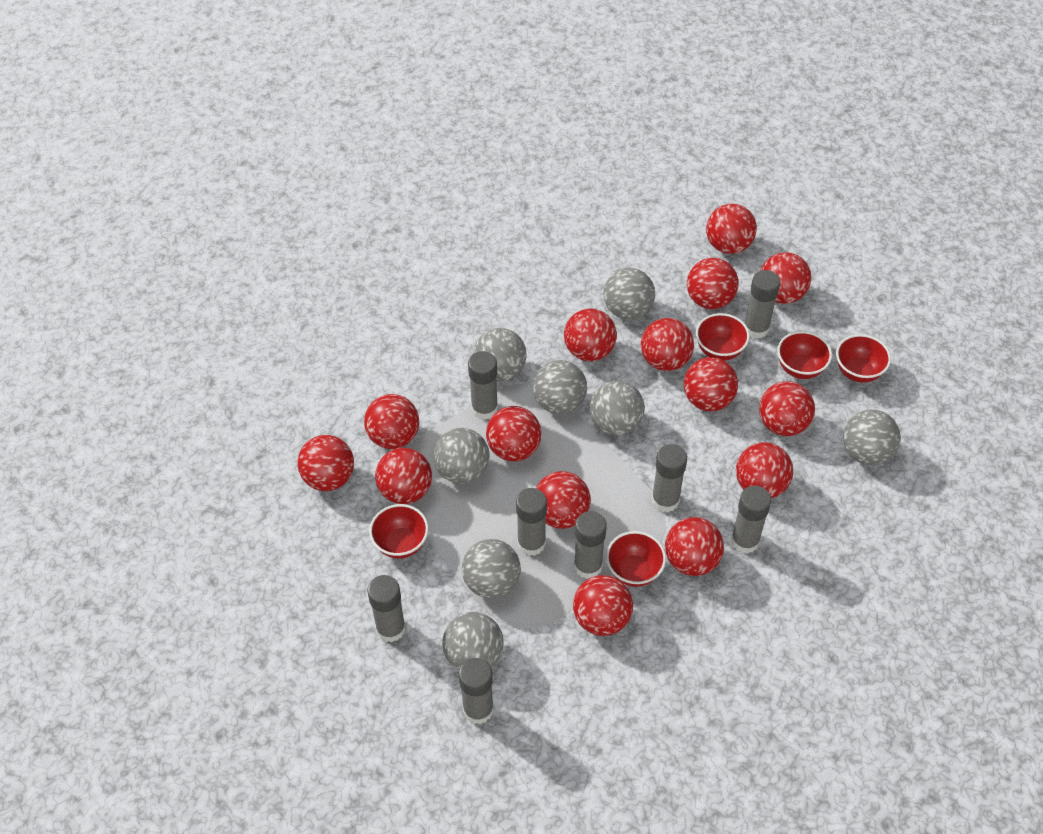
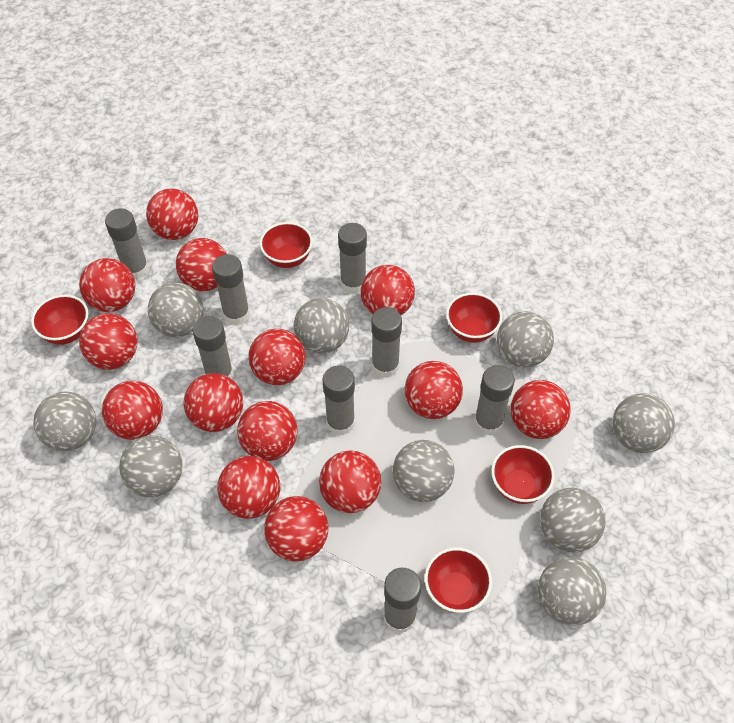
grey ball: 8 -> 9
red ball: 15 -> 14

